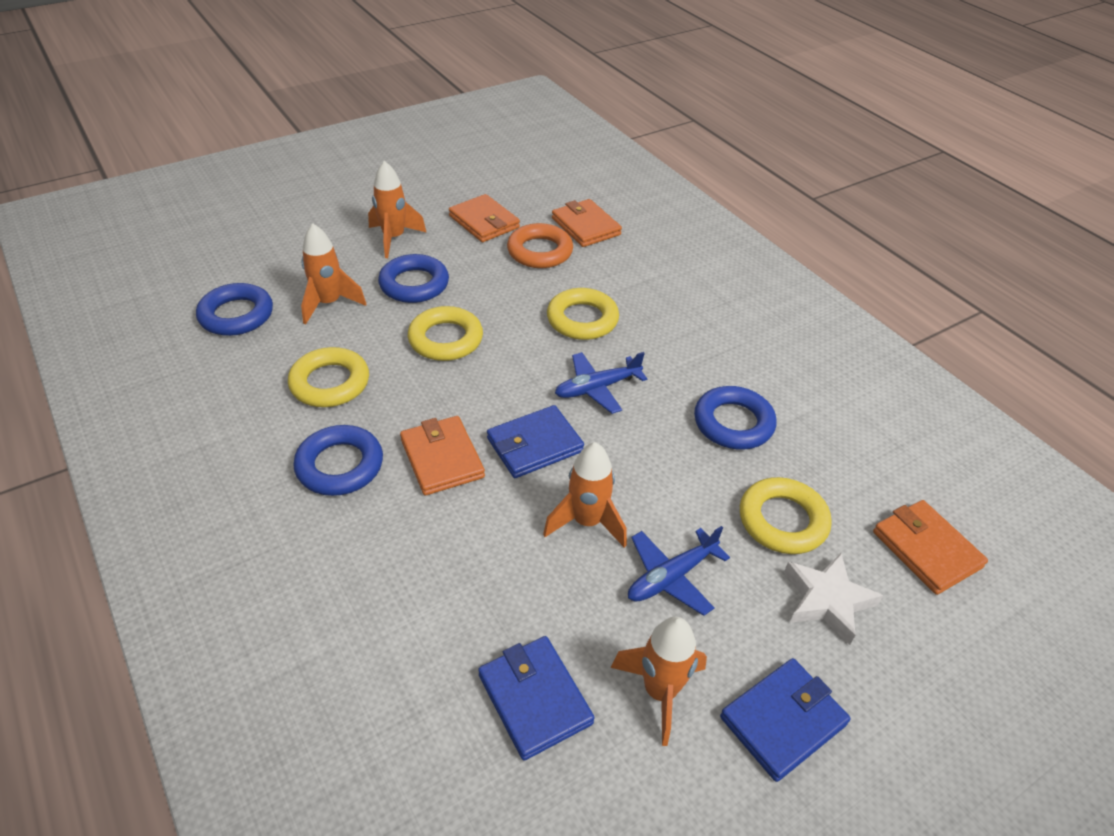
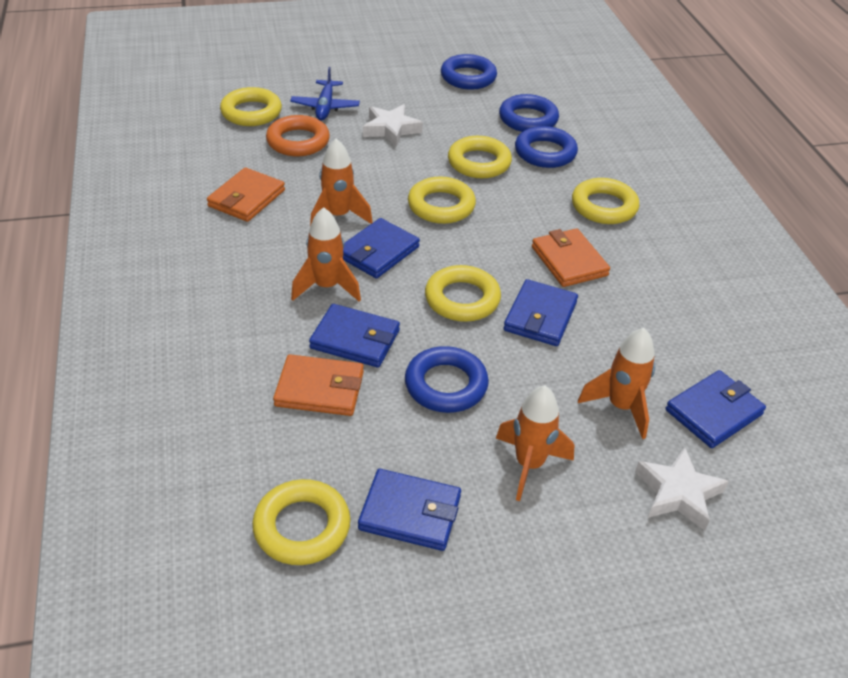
blue plane: 2 -> 1
blue wallet: 3 -> 5
orange wallet: 4 -> 3
white star: 1 -> 2
yellow ring: 4 -> 6

